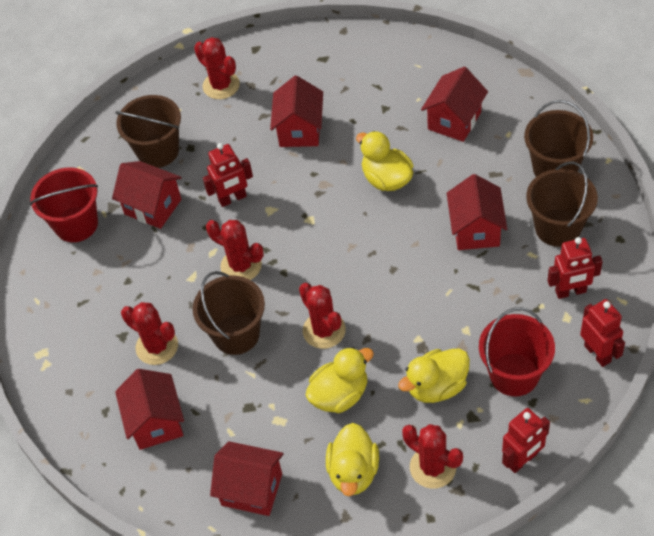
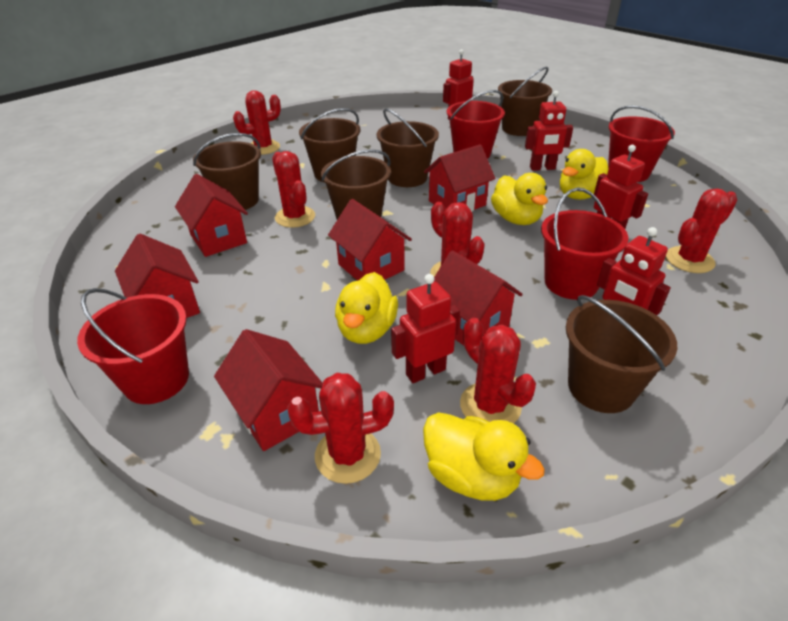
brown bucket: 4 -> 6
red bucket: 2 -> 4
red cactus: 5 -> 6
red robot: 4 -> 5

